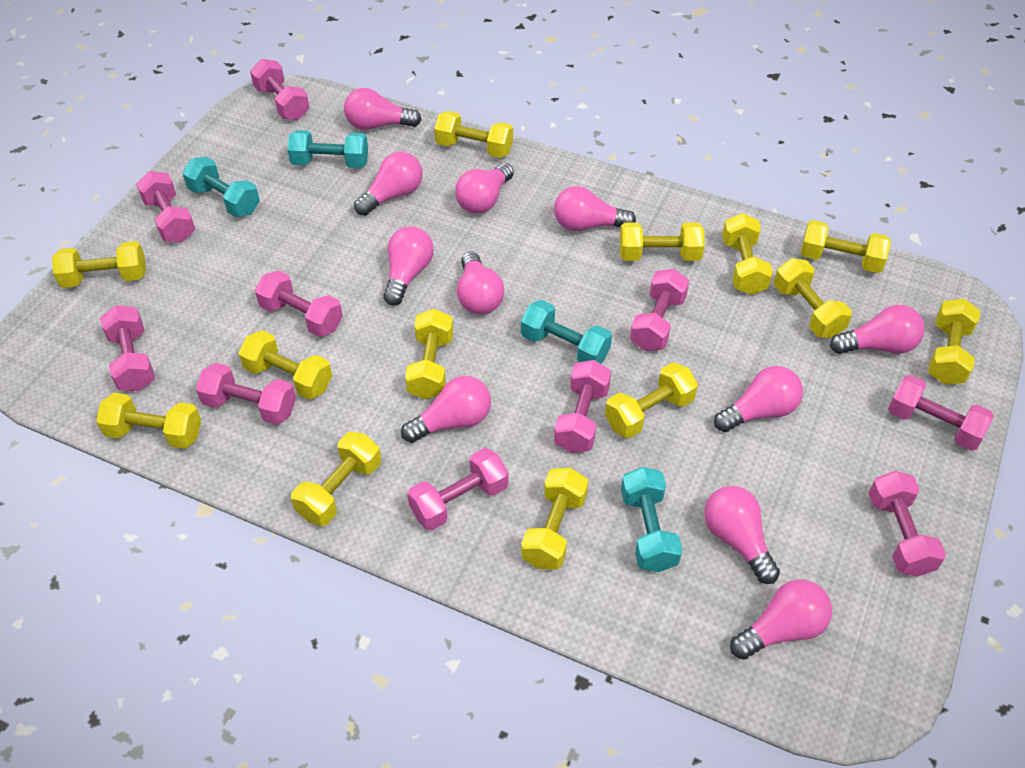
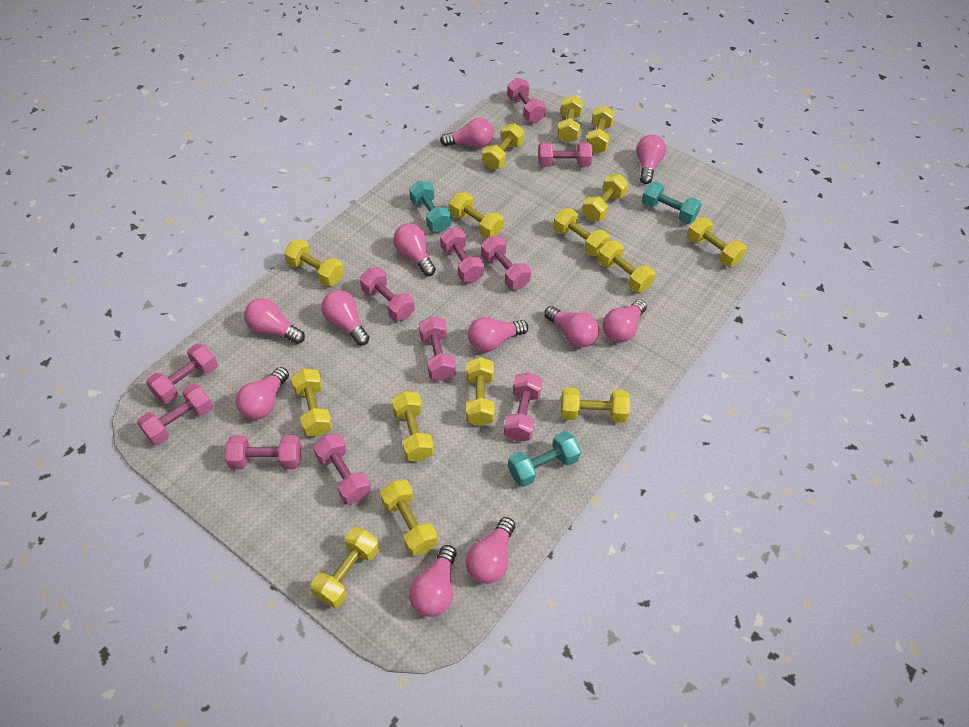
pink dumbbell: 10 -> 11
turquoise dumbbell: 4 -> 3
yellow dumbbell: 13 -> 15

